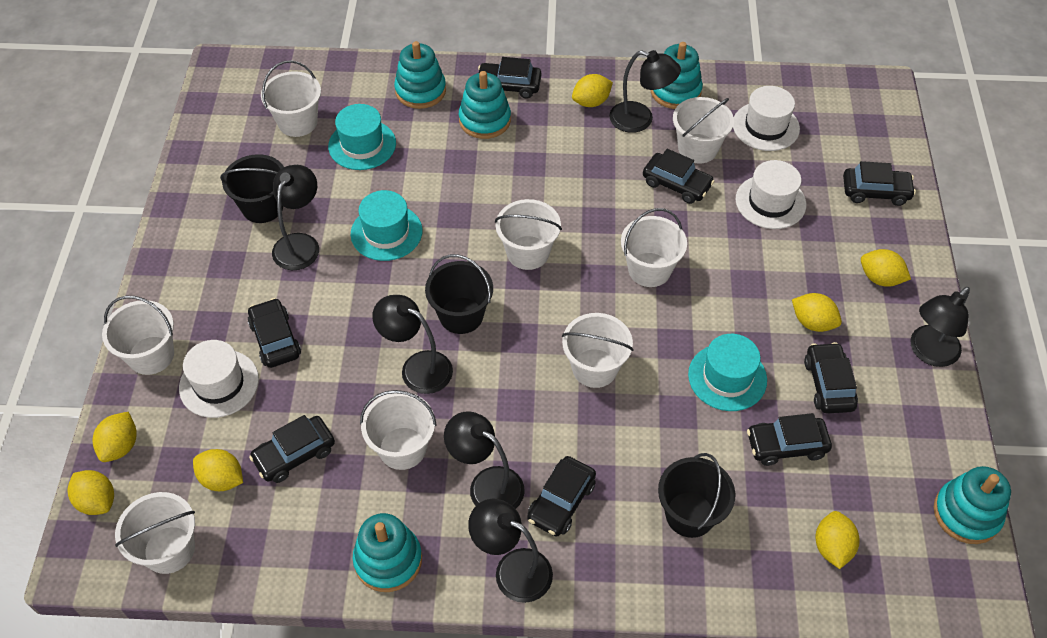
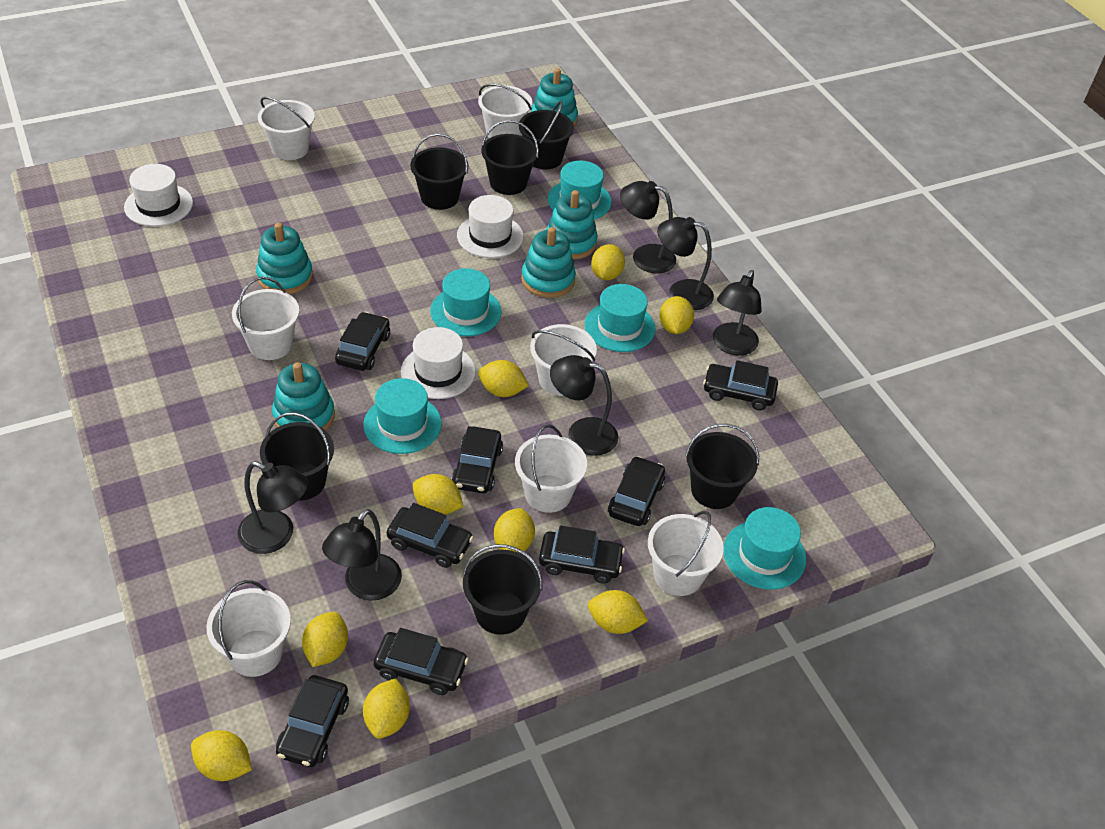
black bucket: 3 -> 6
turquoise hat: 3 -> 5
white bucket: 8 -> 7
yellow lemon: 7 -> 9

